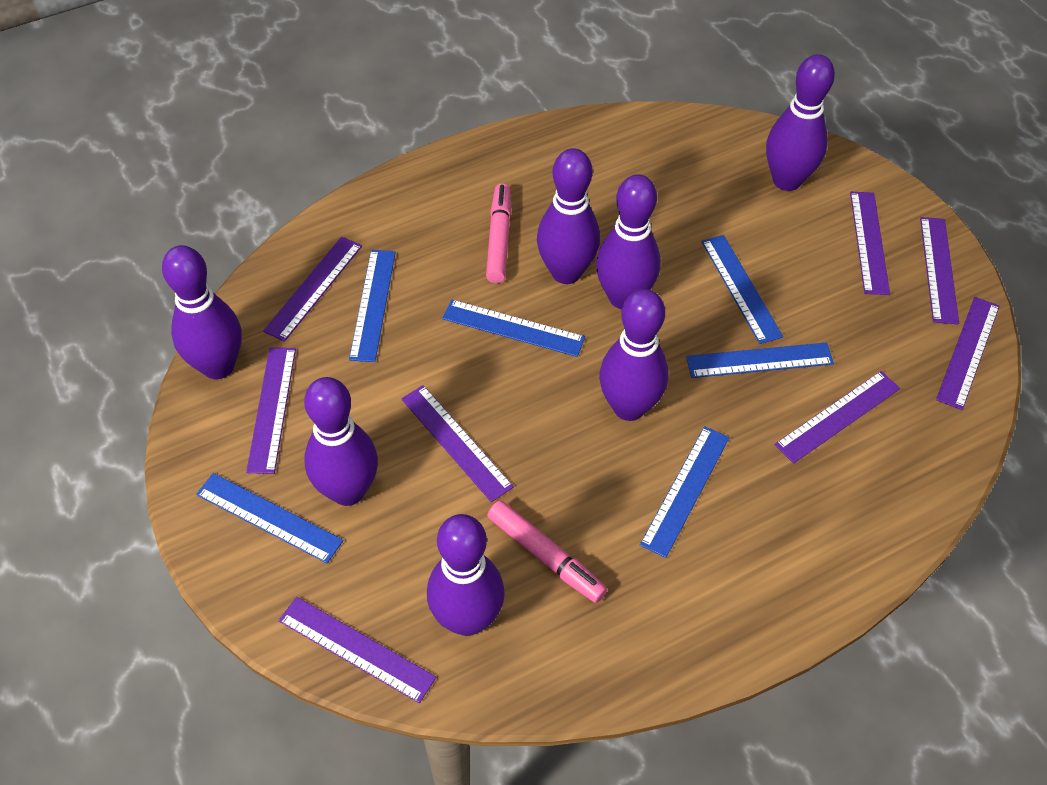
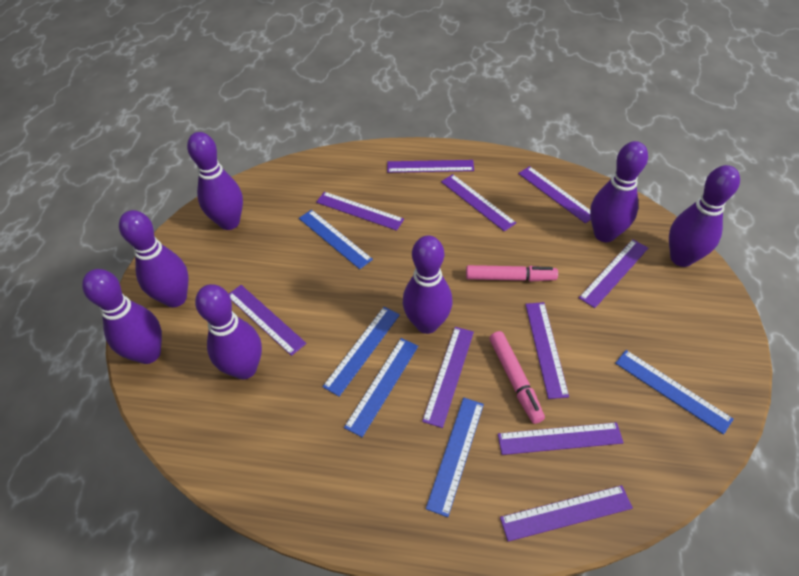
blue ruler: 6 -> 5
purple ruler: 8 -> 10

